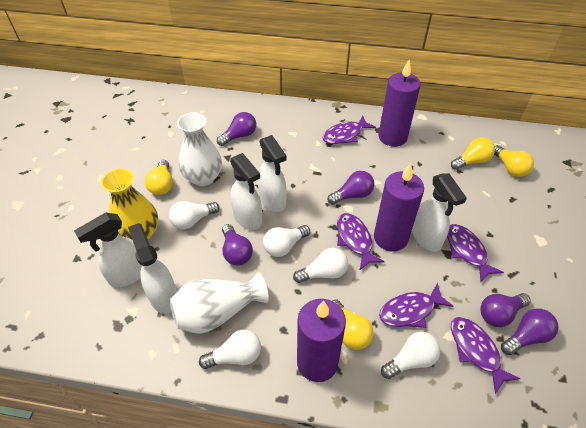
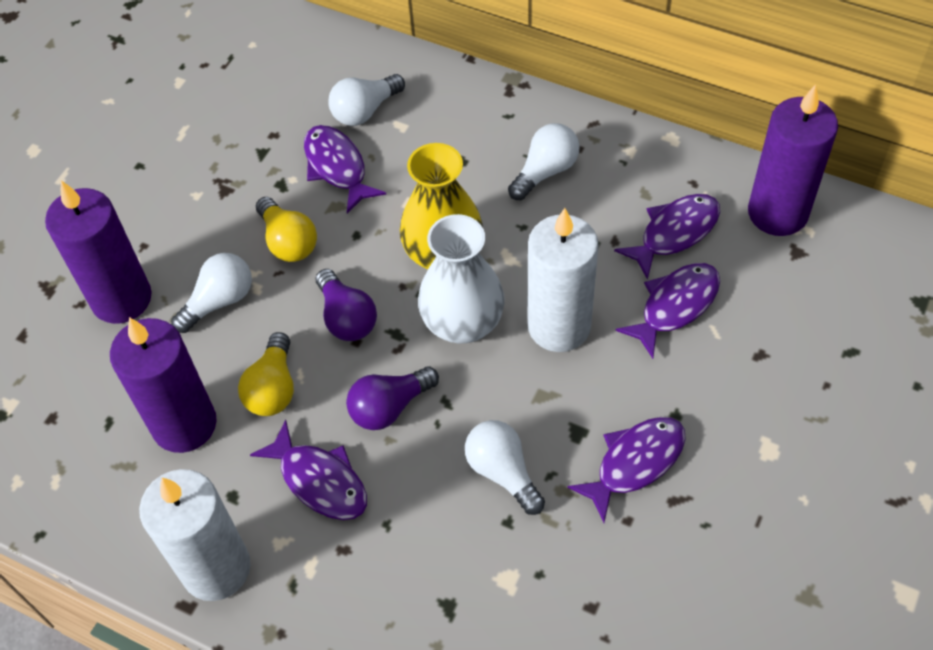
purple light bulb: 5 -> 2
white candle: 0 -> 2
white light bulb: 5 -> 4
white spray bottle: 5 -> 0
white vase: 2 -> 1
yellow light bulb: 4 -> 2

